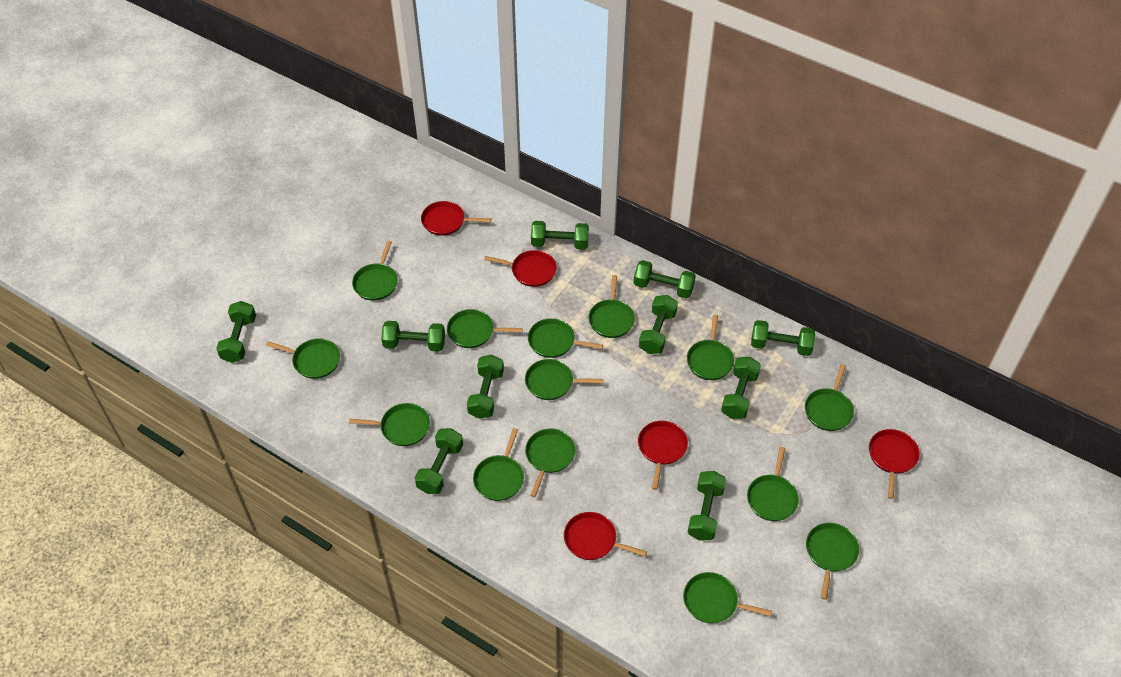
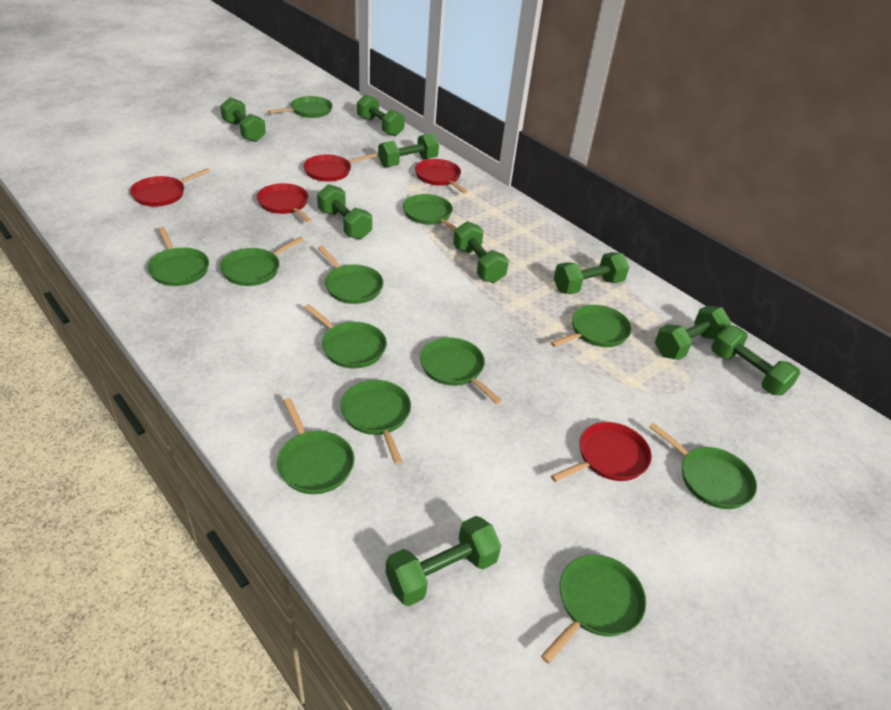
green dumbbell: 10 -> 9
green pan: 14 -> 12

